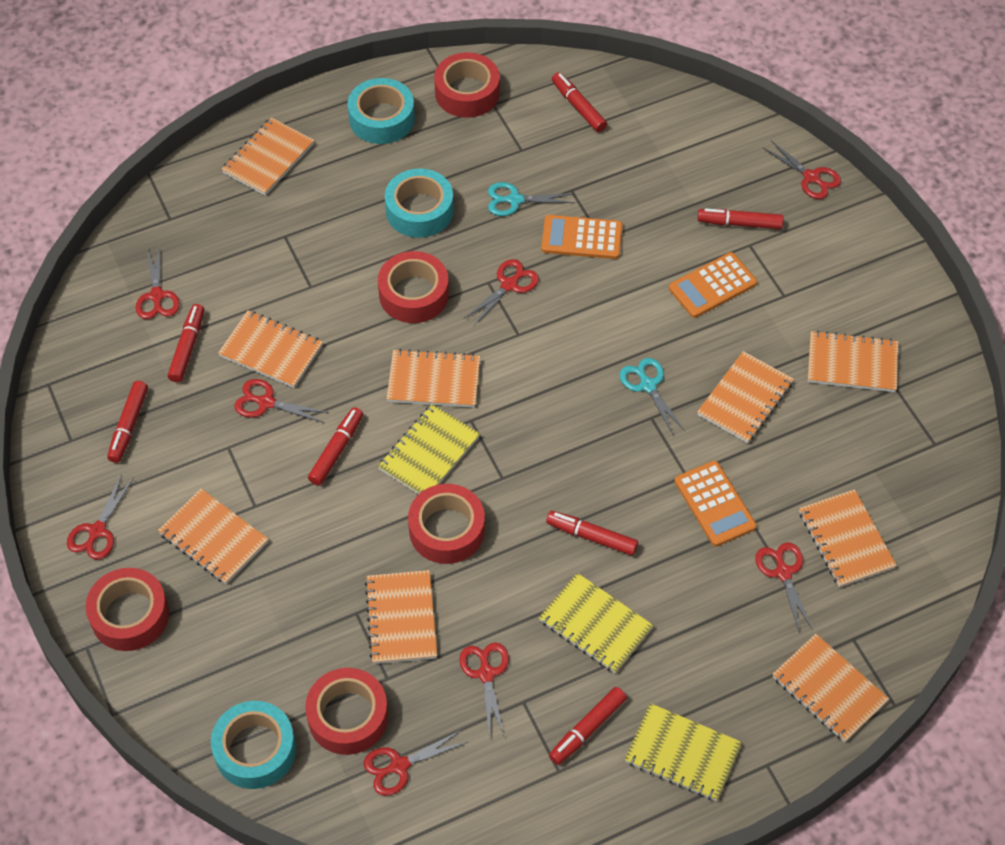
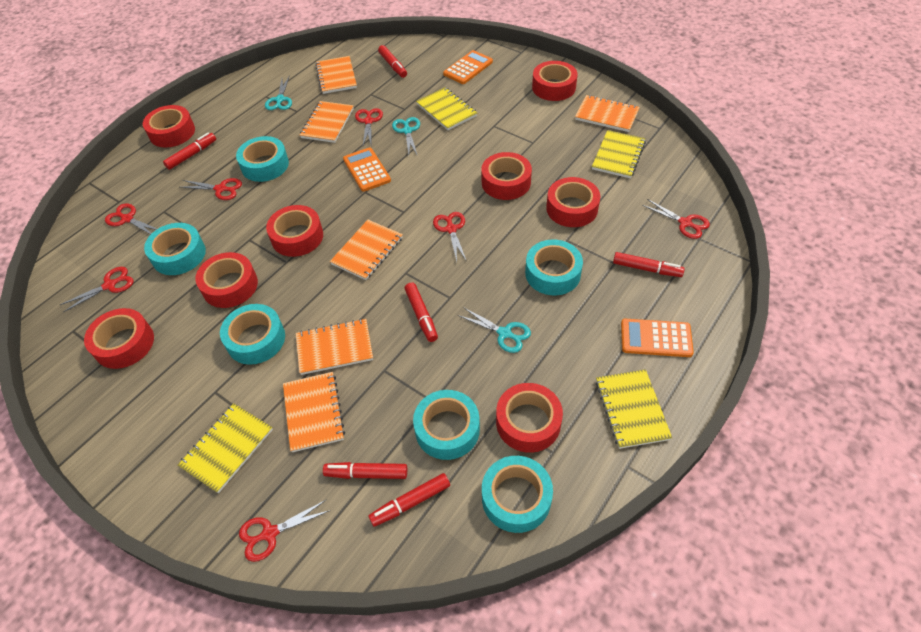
orange notebook: 9 -> 6
red marker: 7 -> 6
red scissors: 8 -> 7
red tape: 5 -> 8
turquoise scissors: 2 -> 3
turquoise tape: 3 -> 6
yellow notebook: 3 -> 4

